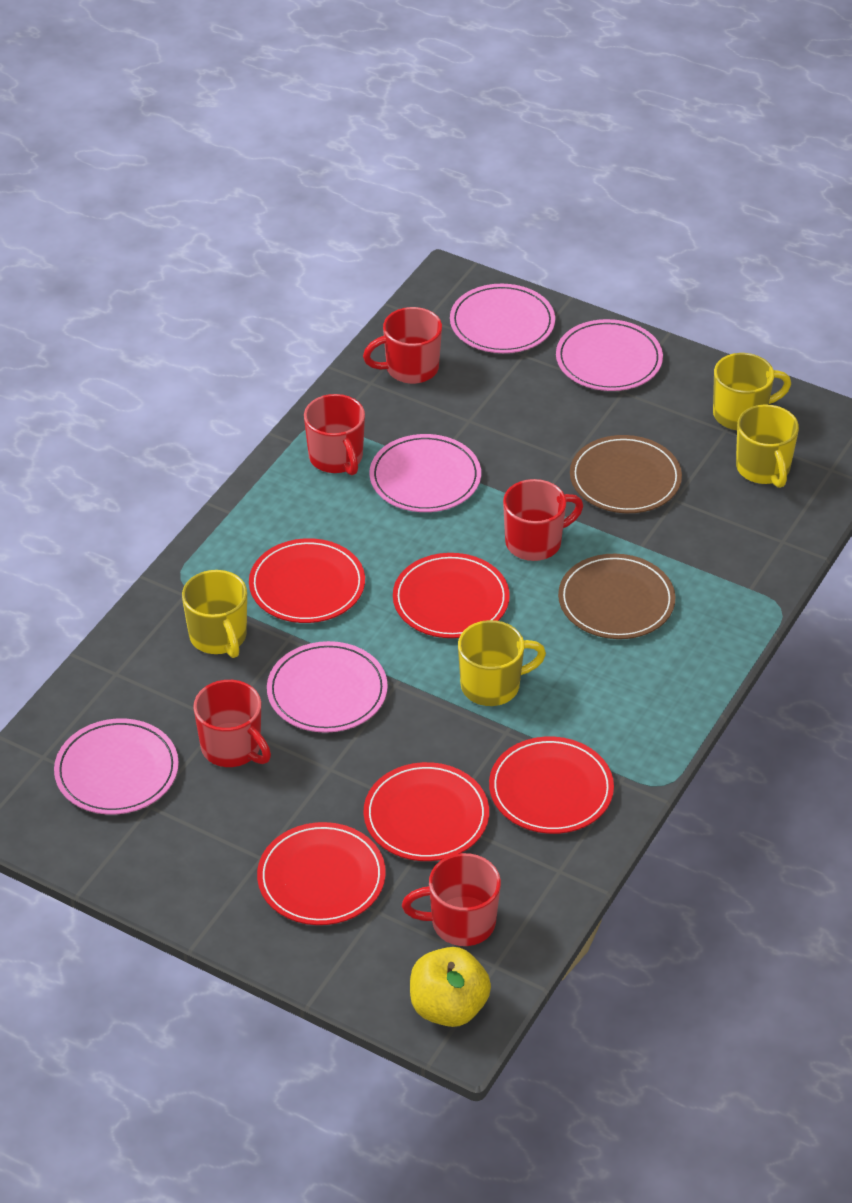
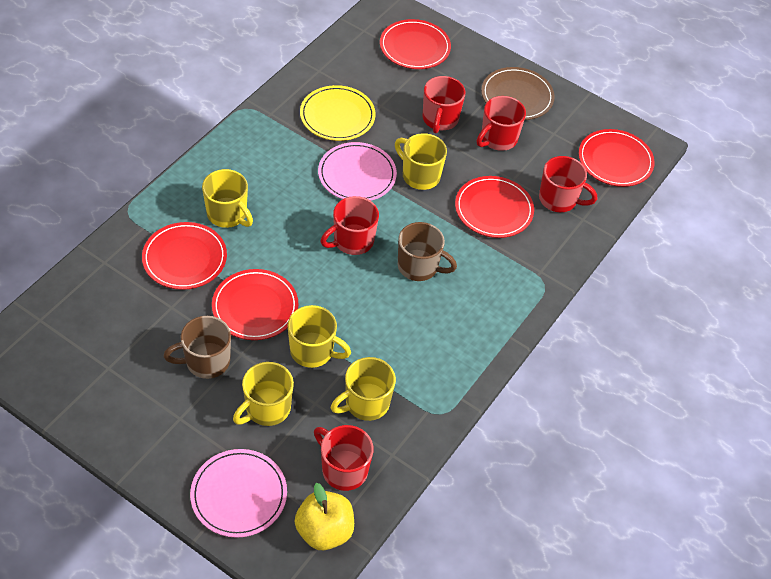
brown mug: 0 -> 2
brown plate: 2 -> 1
pink plate: 5 -> 2
yellow mug: 4 -> 5
yellow plate: 0 -> 1

